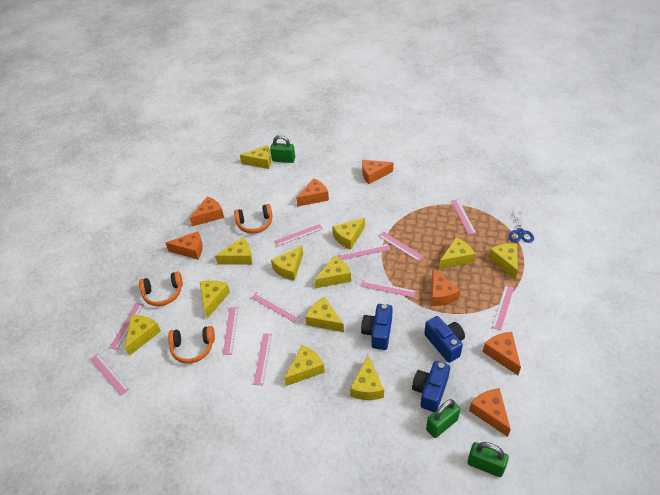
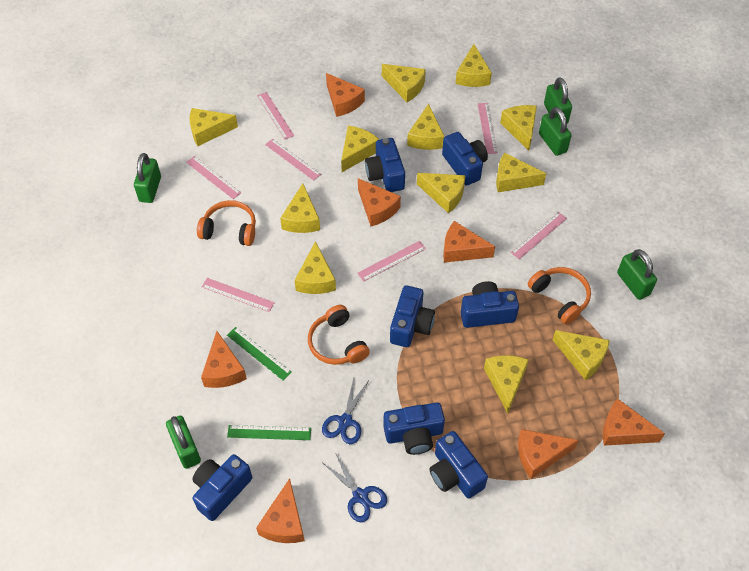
blue camera: 3 -> 7
blue scissors: 1 -> 2
green padlock: 3 -> 5
green ruler: 0 -> 2
pink ruler: 11 -> 7

